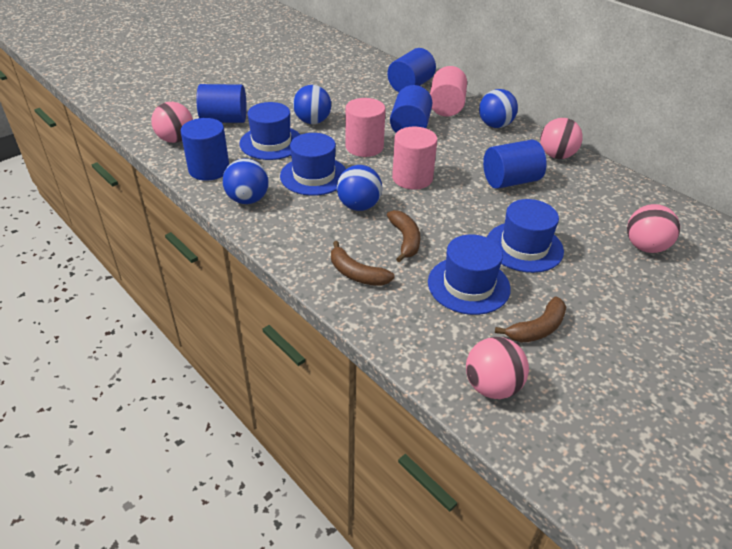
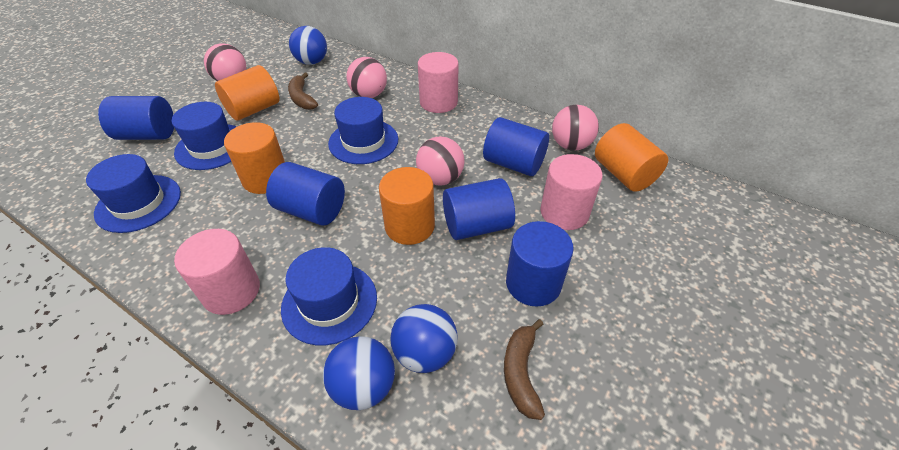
blue ball: 4 -> 3
brown banana: 3 -> 2
orange cylinder: 0 -> 4

